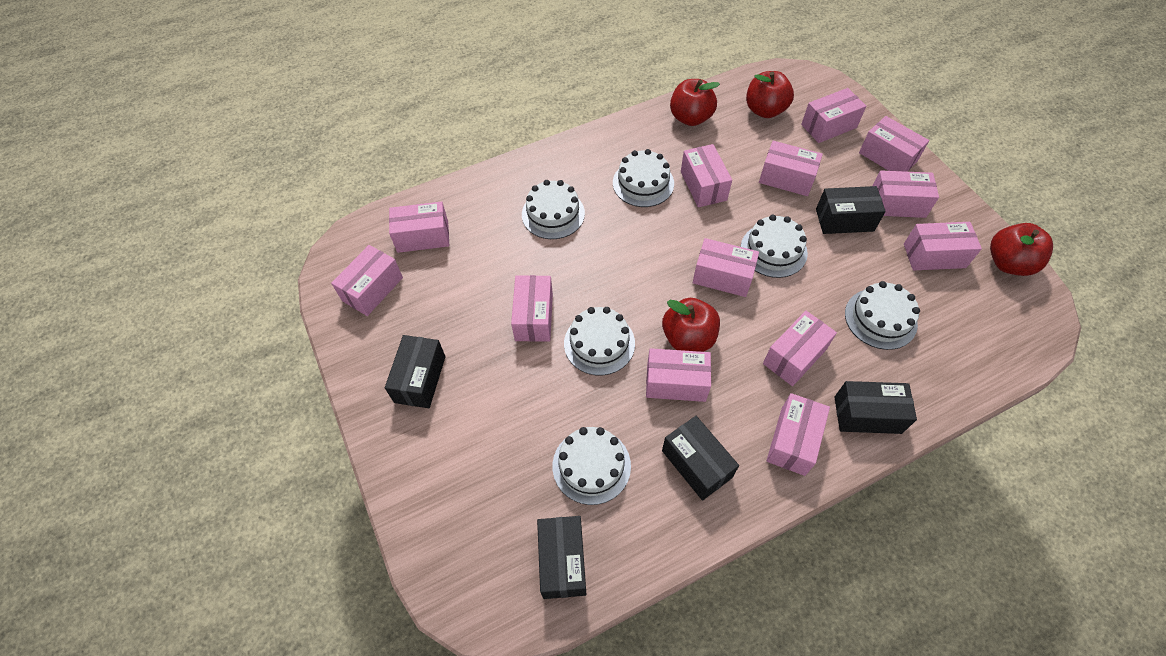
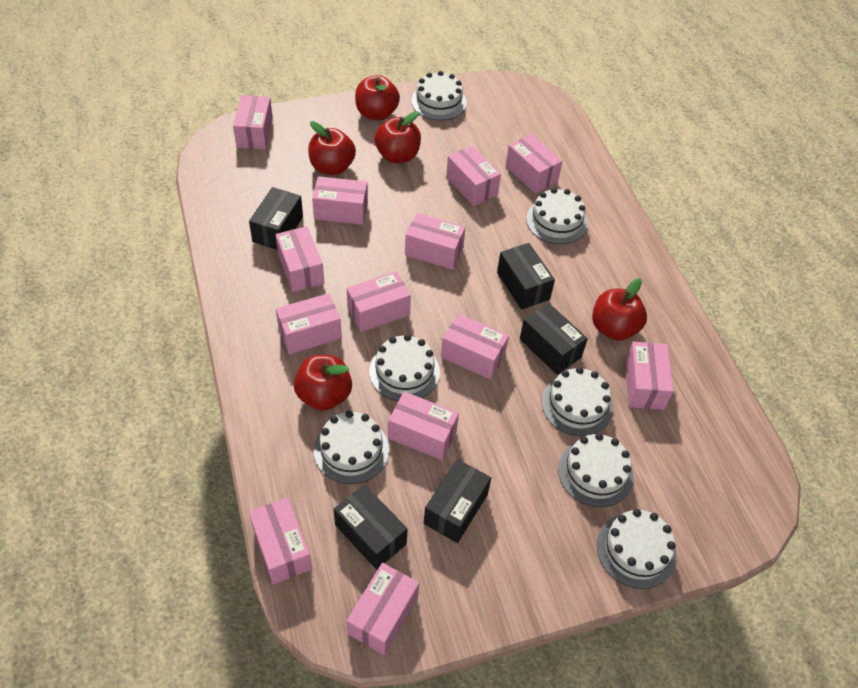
red apple: 4 -> 5
white cake: 6 -> 7

